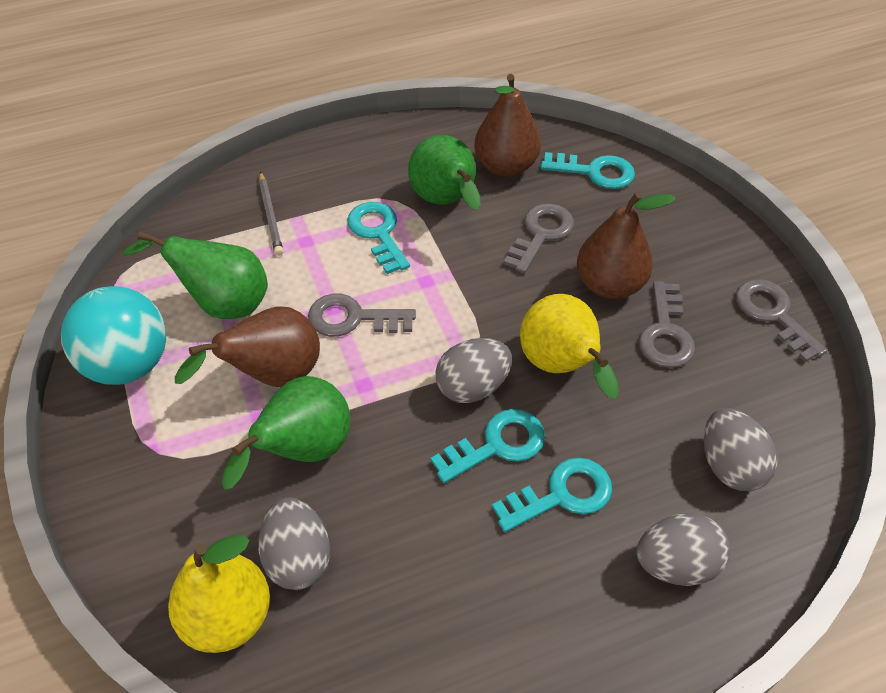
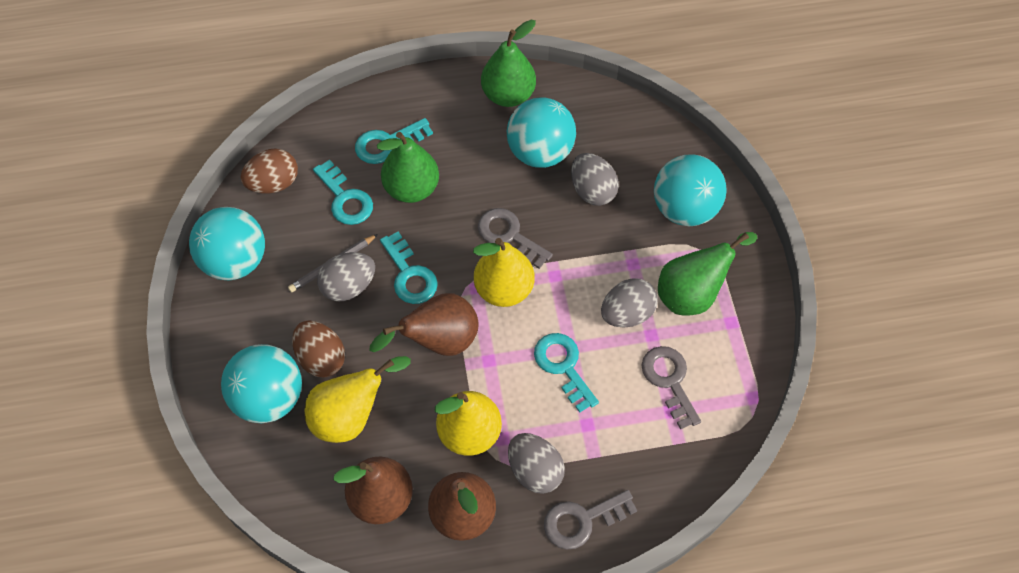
brown egg: 0 -> 2
grey key: 4 -> 3
turquoise ball: 1 -> 4
yellow pear: 2 -> 3

